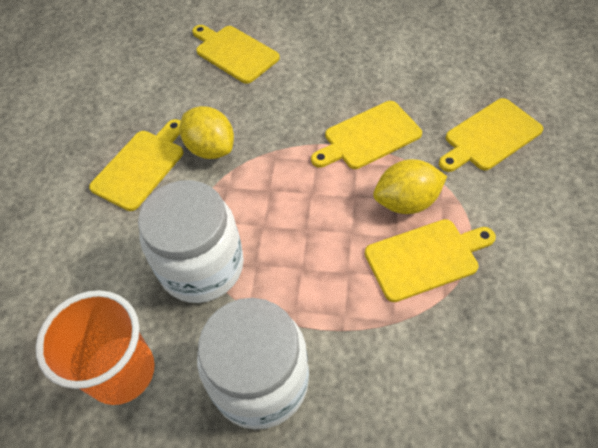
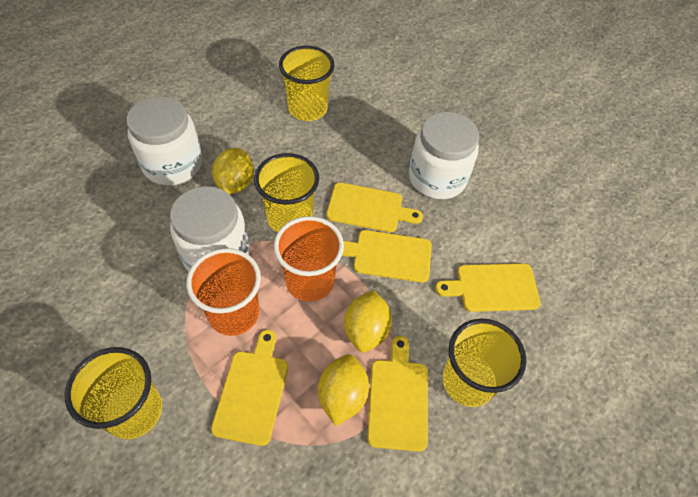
orange cup: 1 -> 2
white jar: 2 -> 3
yellow cup: 0 -> 4
yellow lemon: 2 -> 3

